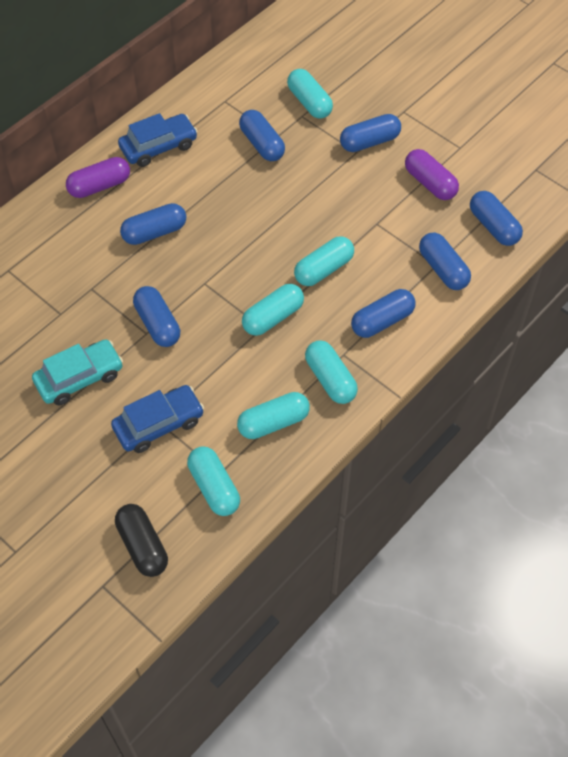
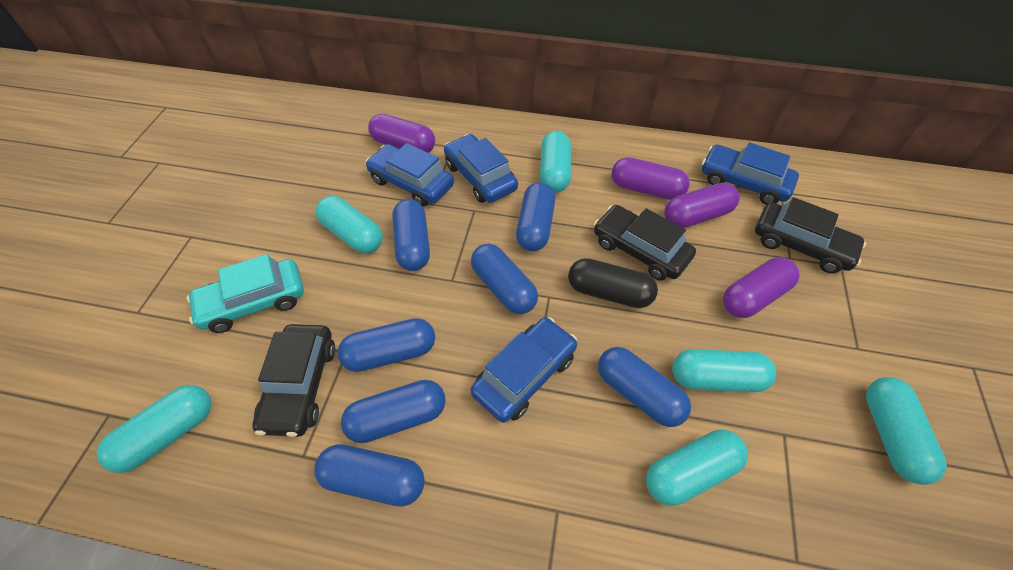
black car: 0 -> 3
blue car: 2 -> 4
purple capsule: 2 -> 4

